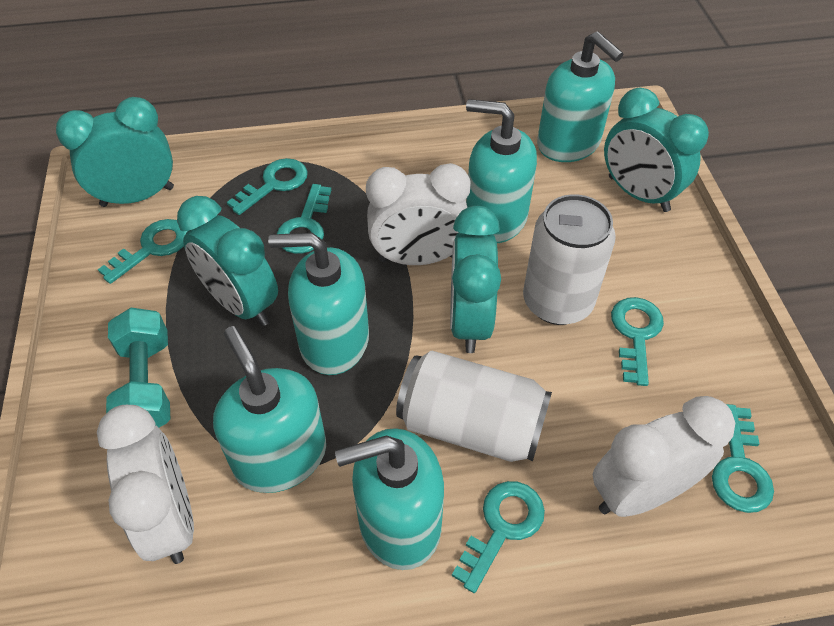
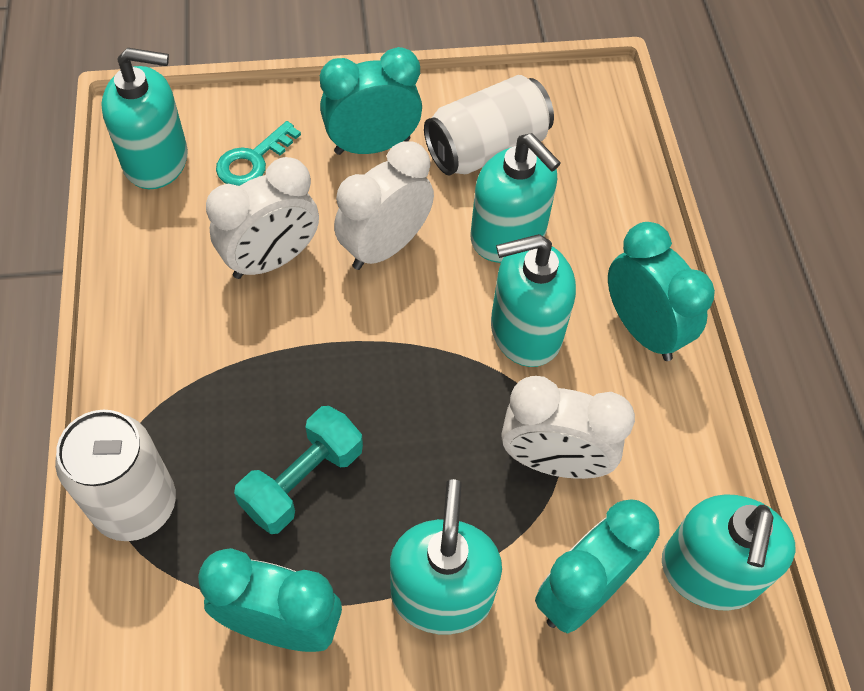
turquoise key: 6 -> 1

